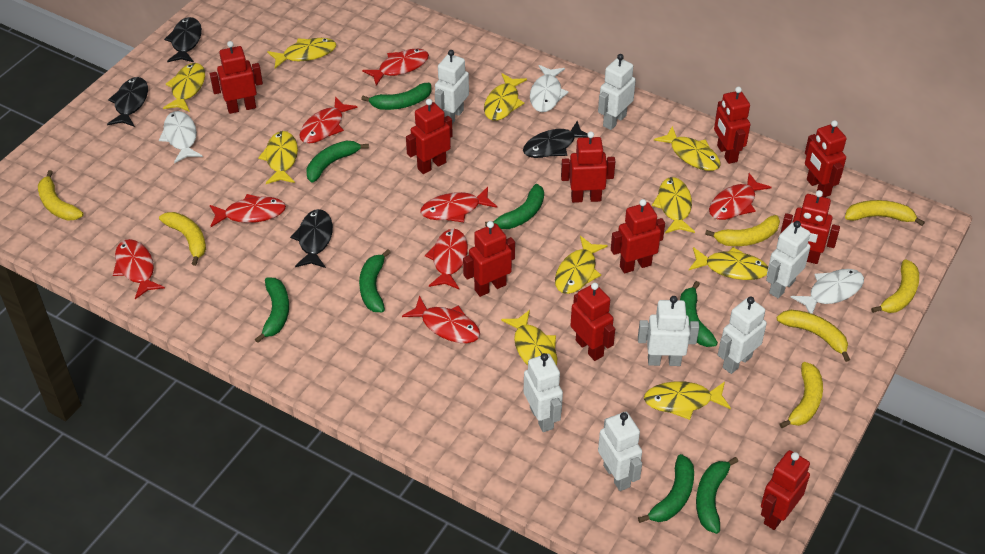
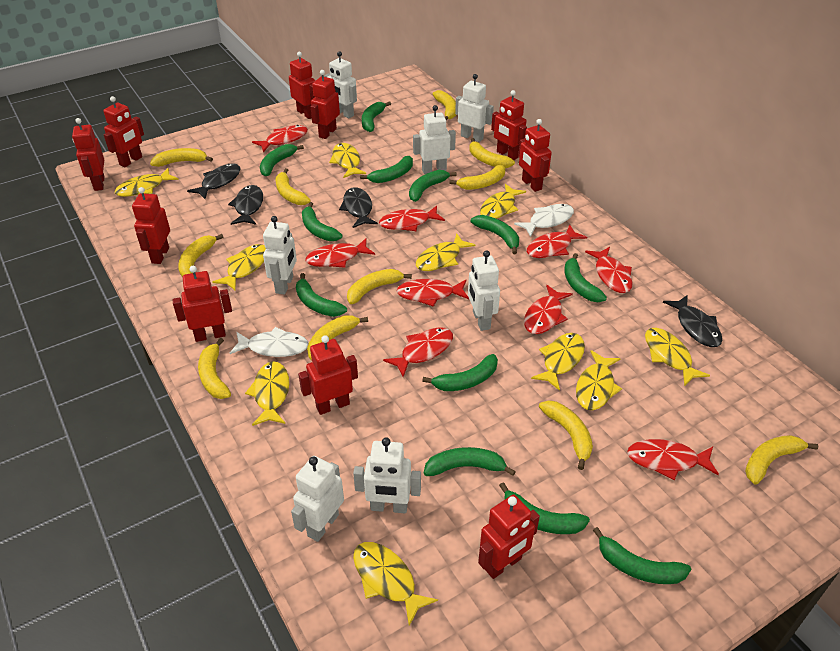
green banana: 8 -> 12
red fish: 8 -> 9
white fish: 3 -> 2
yellow banana: 7 -> 11

